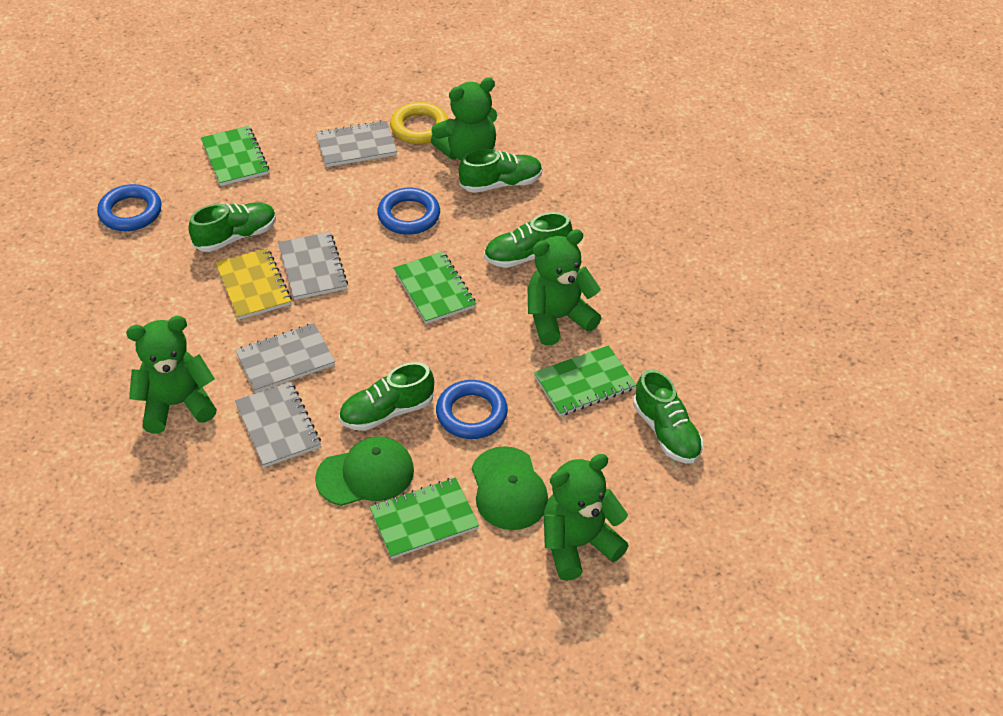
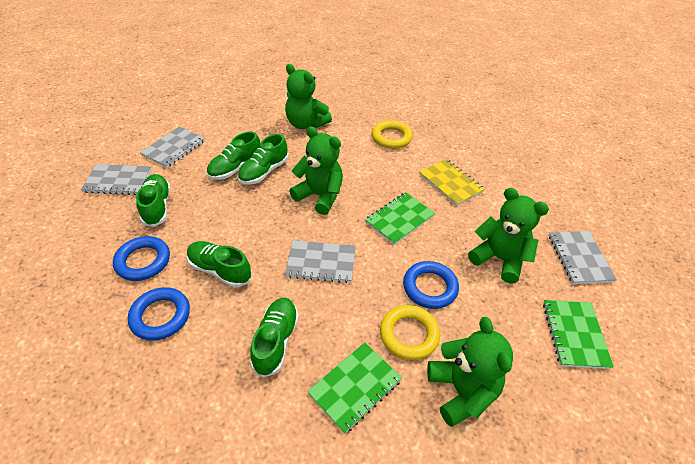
green cap: 2 -> 0
green notebook: 4 -> 3
yellow ring: 1 -> 2

